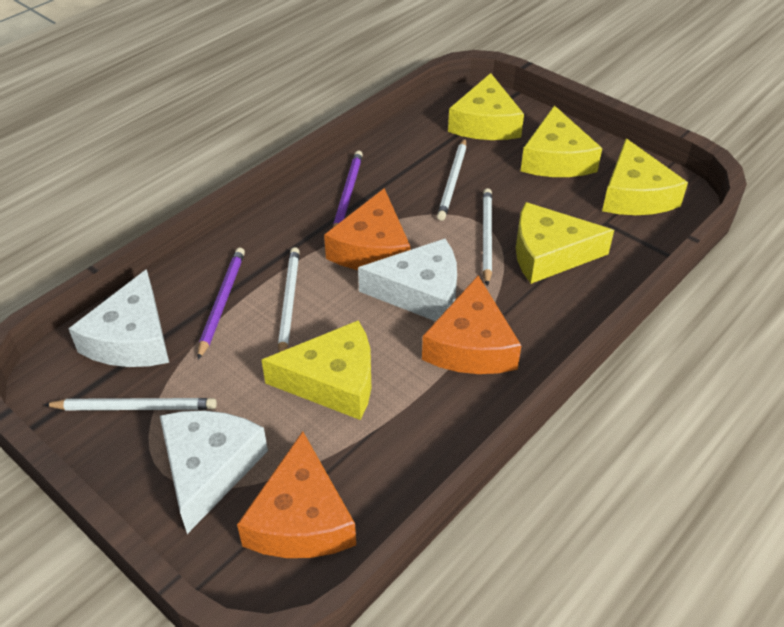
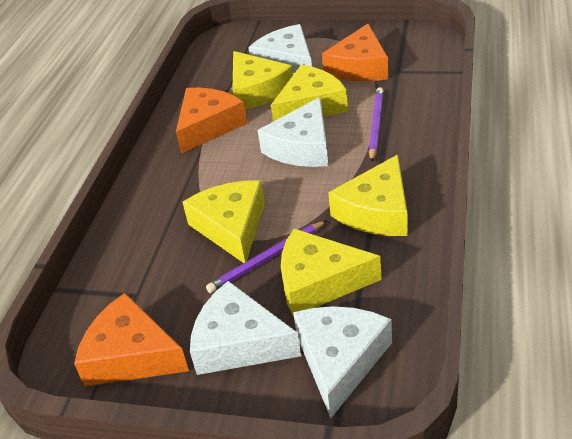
white cheese: 3 -> 4
white pencil: 4 -> 0

